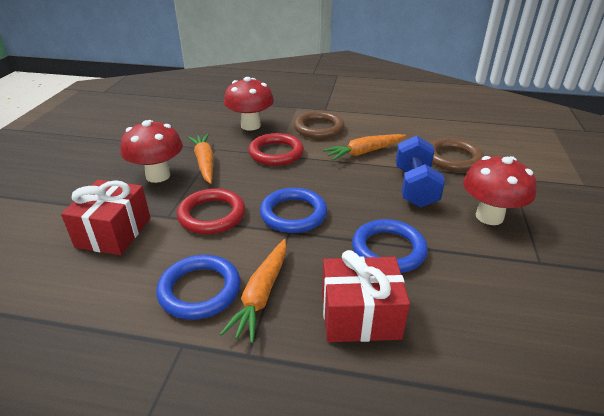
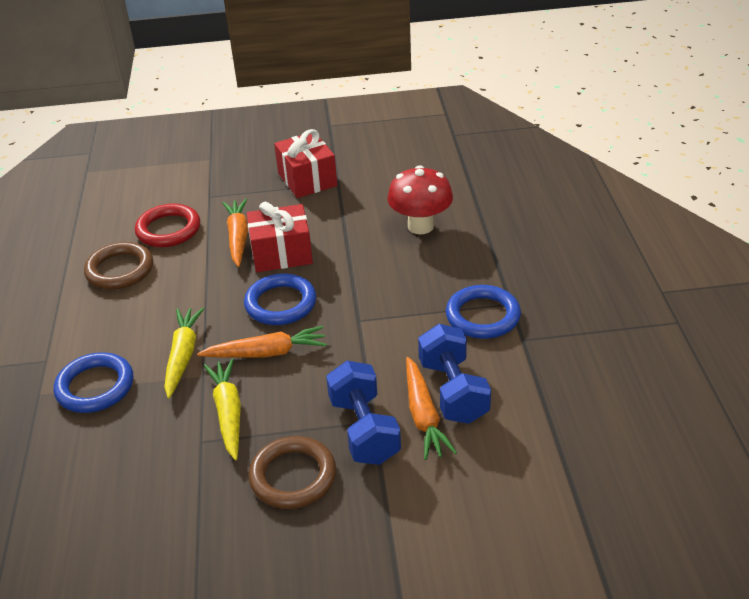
blue dumbbell: 1 -> 2
red mushroom: 3 -> 1
red ring: 2 -> 1
yellow carrot: 0 -> 2

